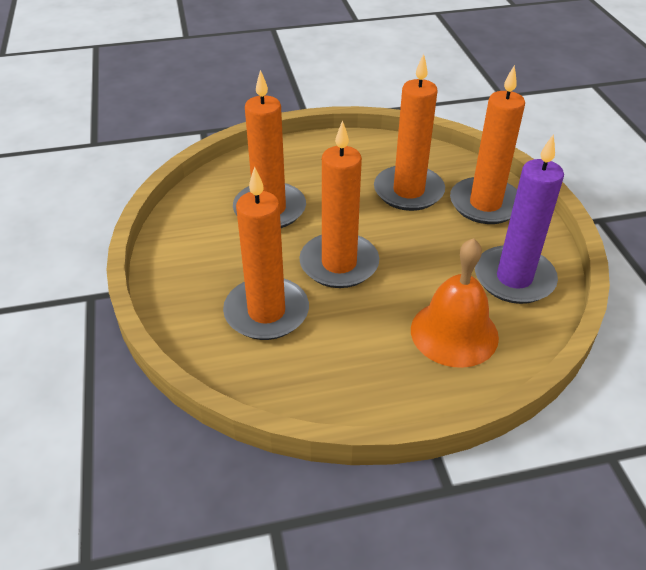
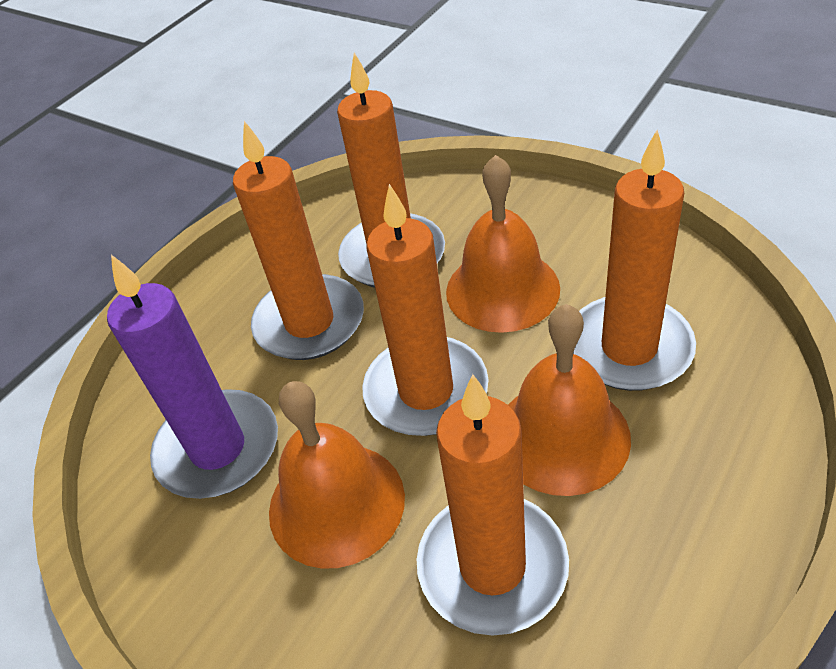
orange bell: 1 -> 3

